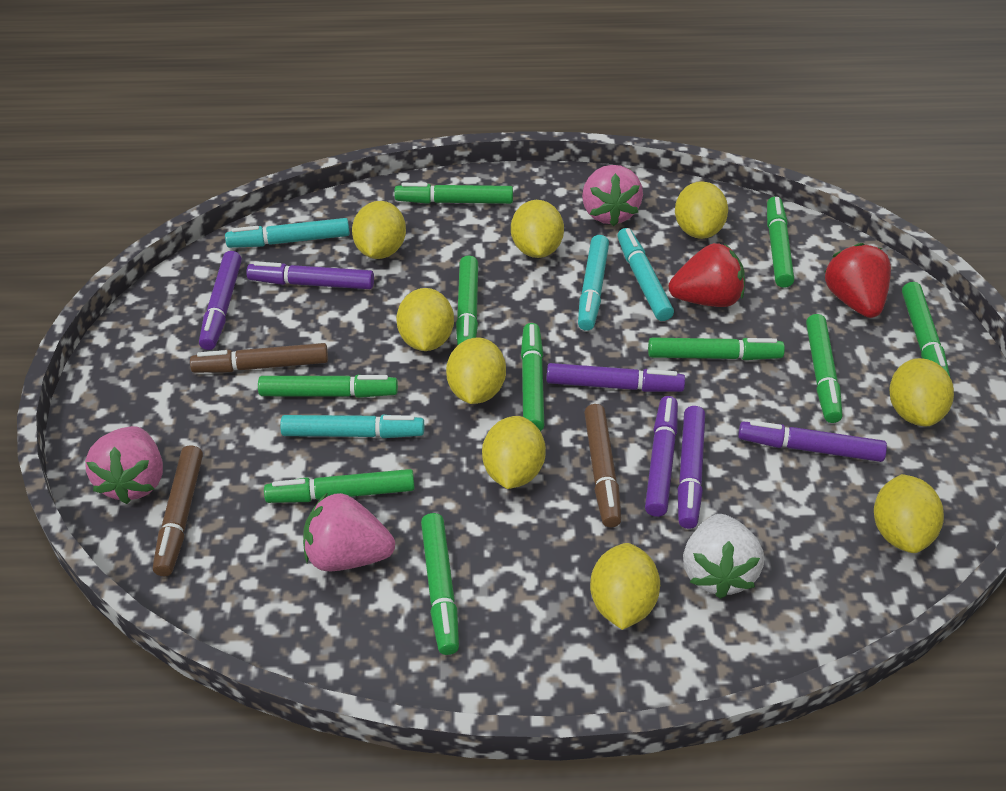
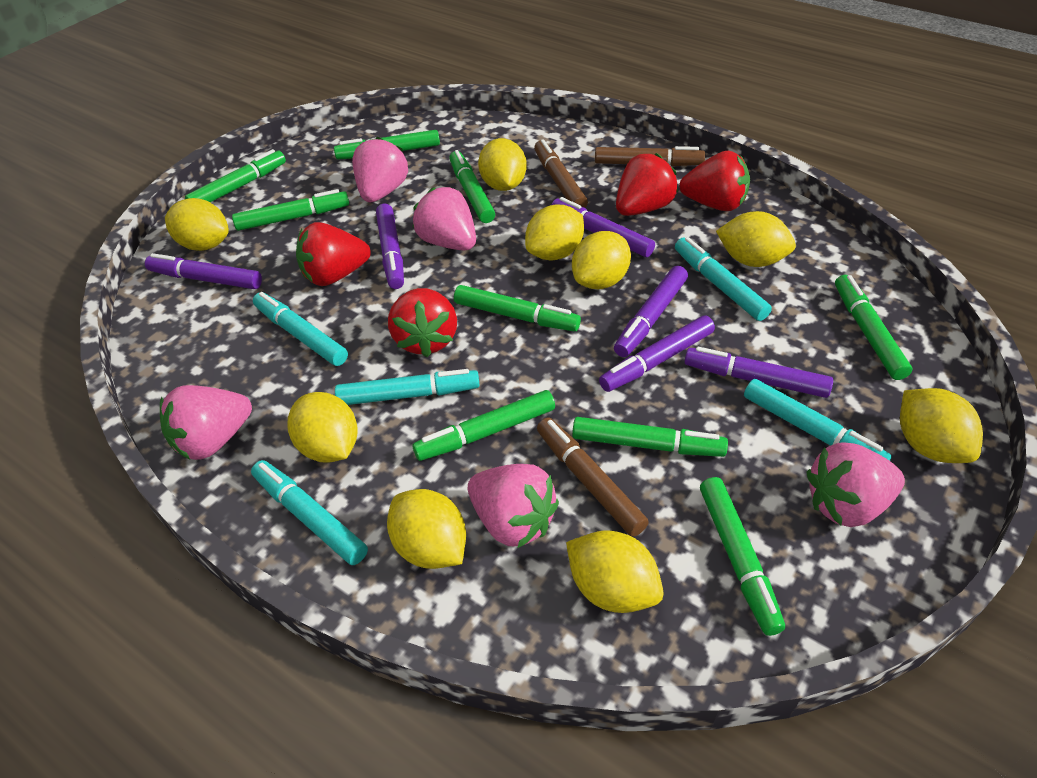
green marker: 10 -> 9
pink strawberry: 3 -> 5
red strawberry: 2 -> 4
turquoise marker: 4 -> 5
white strawberry: 1 -> 0

